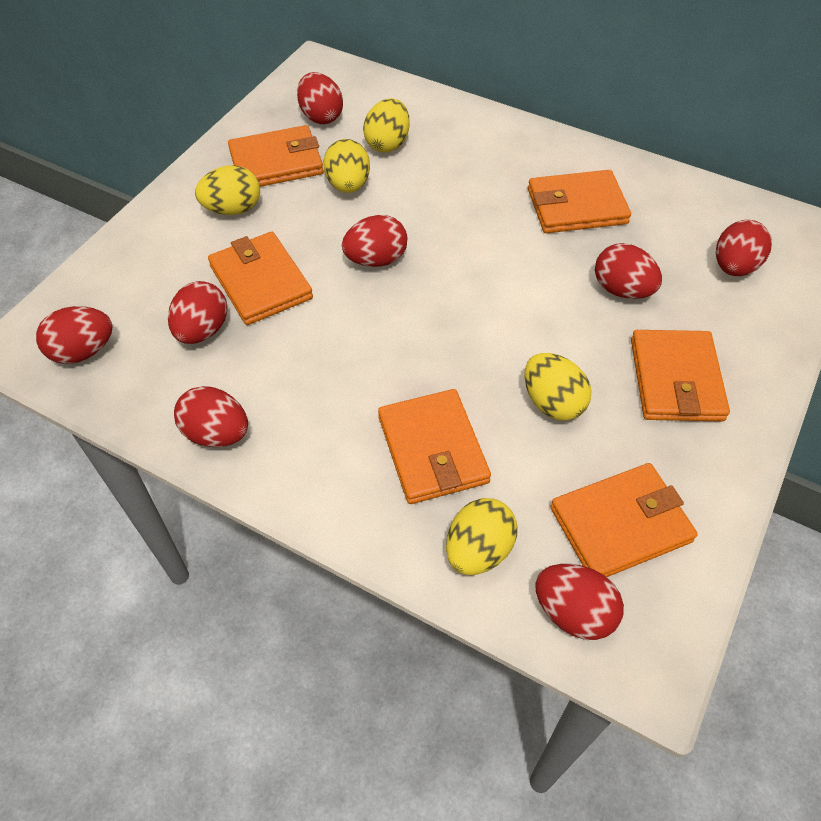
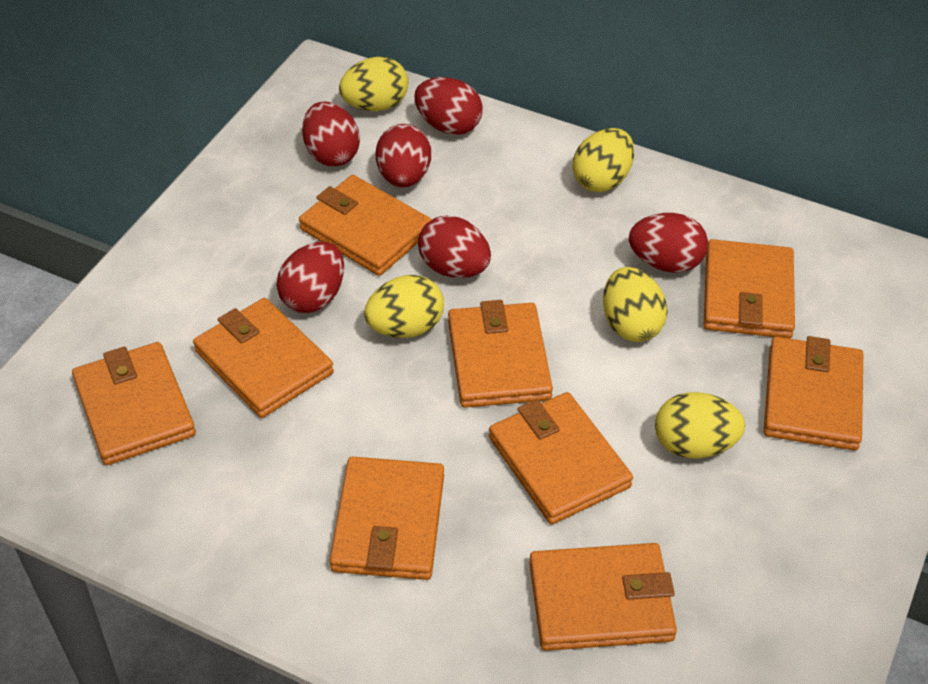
orange wallet: 6 -> 9
red egg: 8 -> 6

